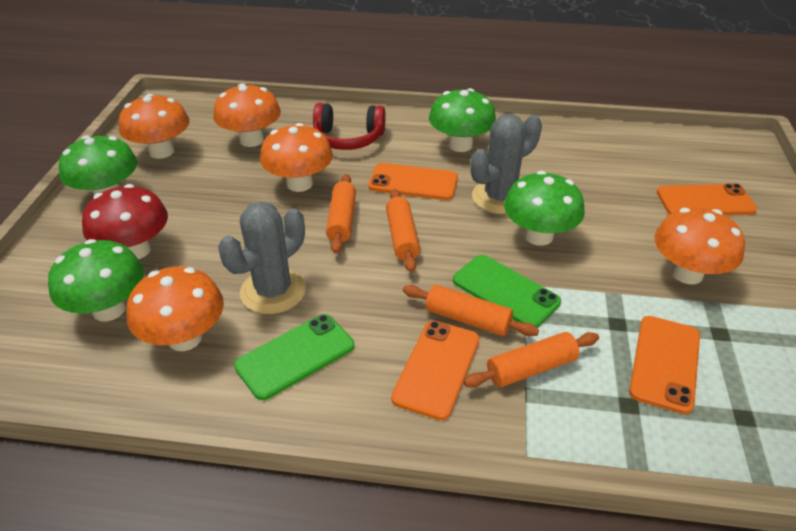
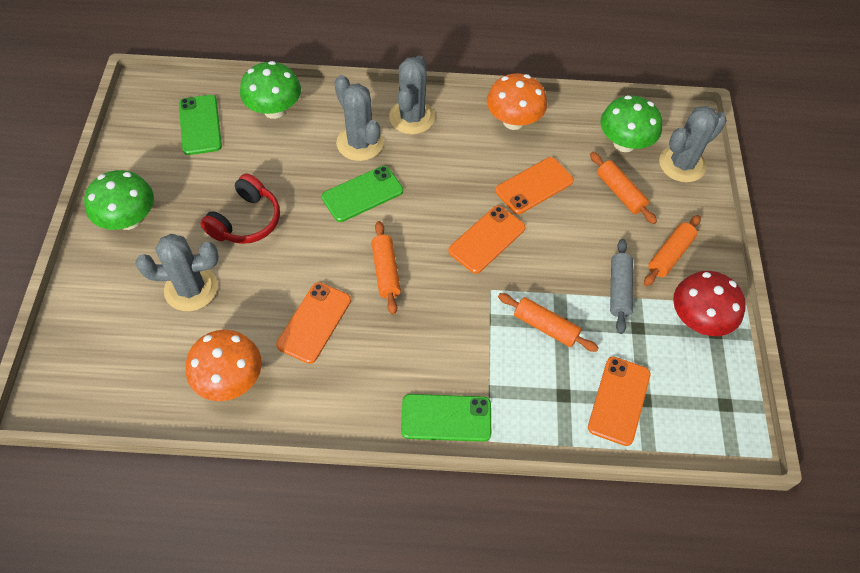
green mushroom: 4 -> 3
green phone: 2 -> 3
grey cactus: 2 -> 4
grey rolling pin: 0 -> 1
orange mushroom: 5 -> 2

